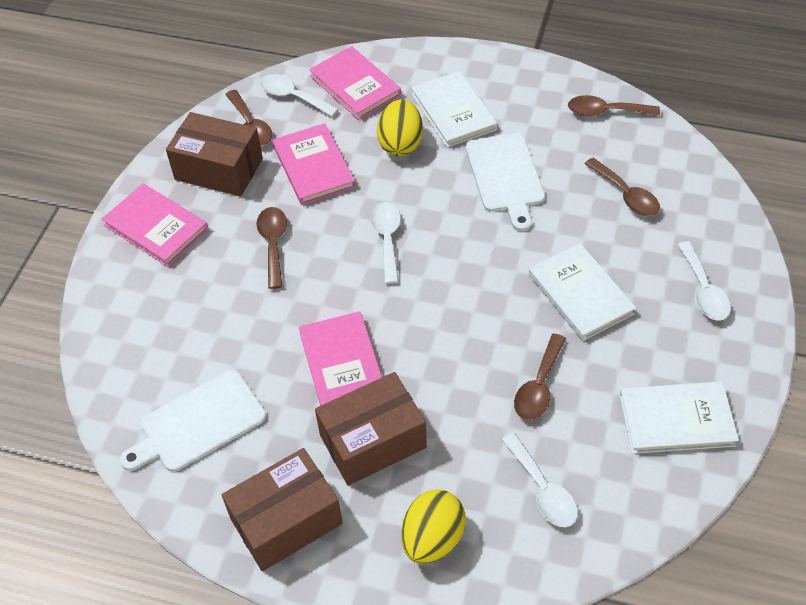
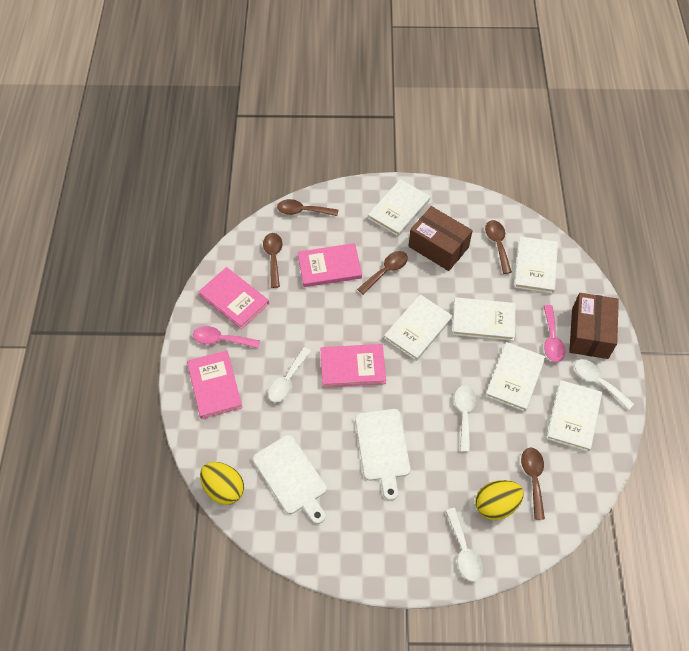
brown box: 3 -> 2
pink spoon: 0 -> 2
white book: 3 -> 6

